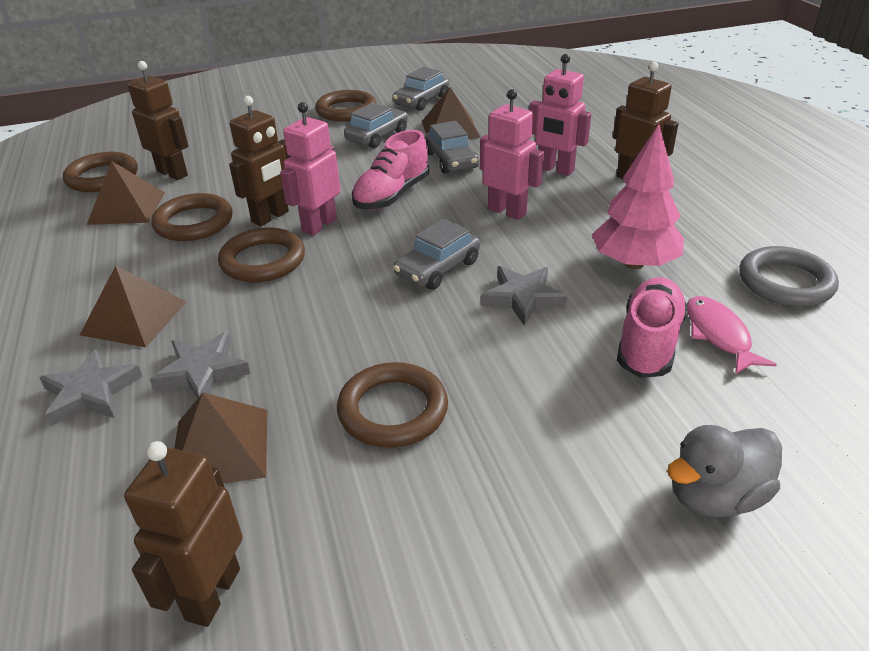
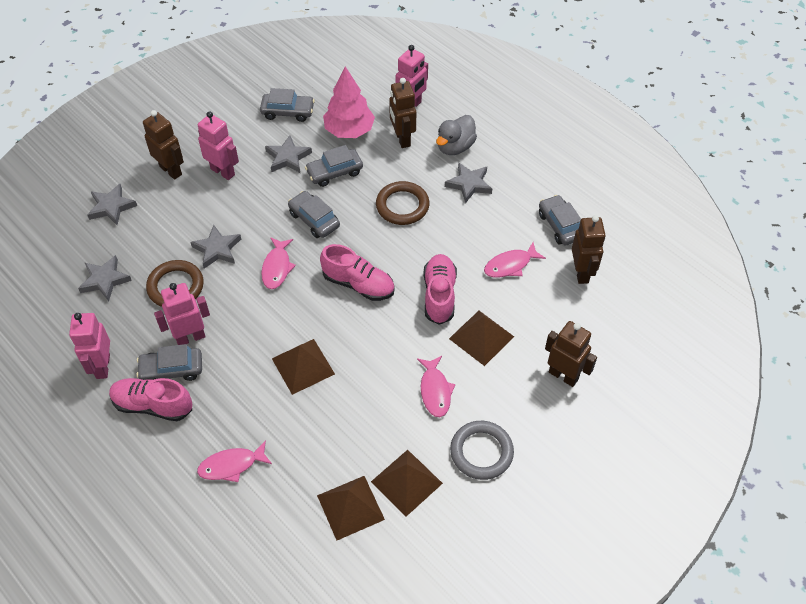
brown ring: 5 -> 2
grey car: 4 -> 5
grey star: 3 -> 5
pink fish: 1 -> 4
pink robot: 3 -> 4
pink shoe: 2 -> 3

